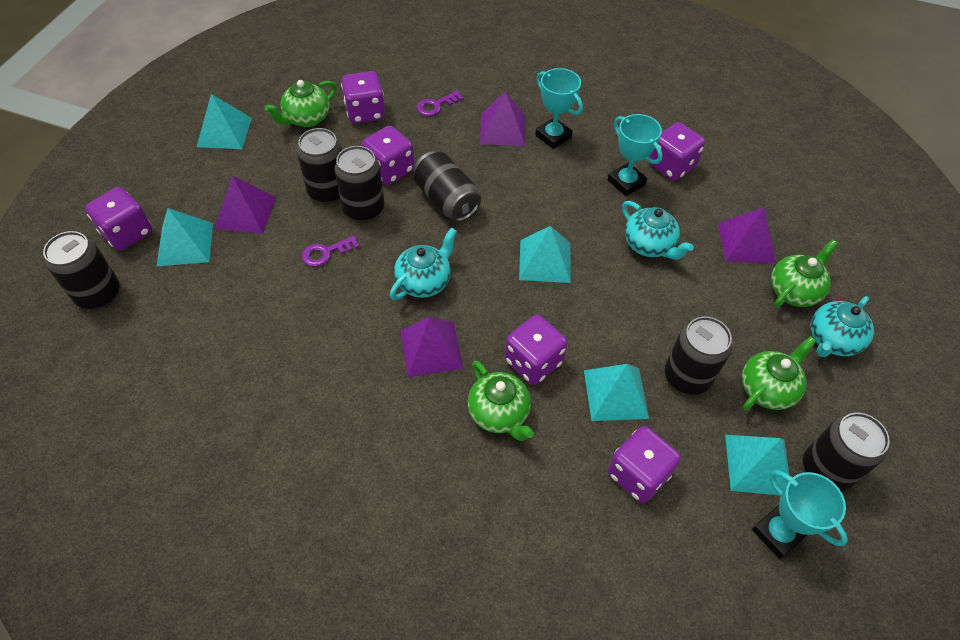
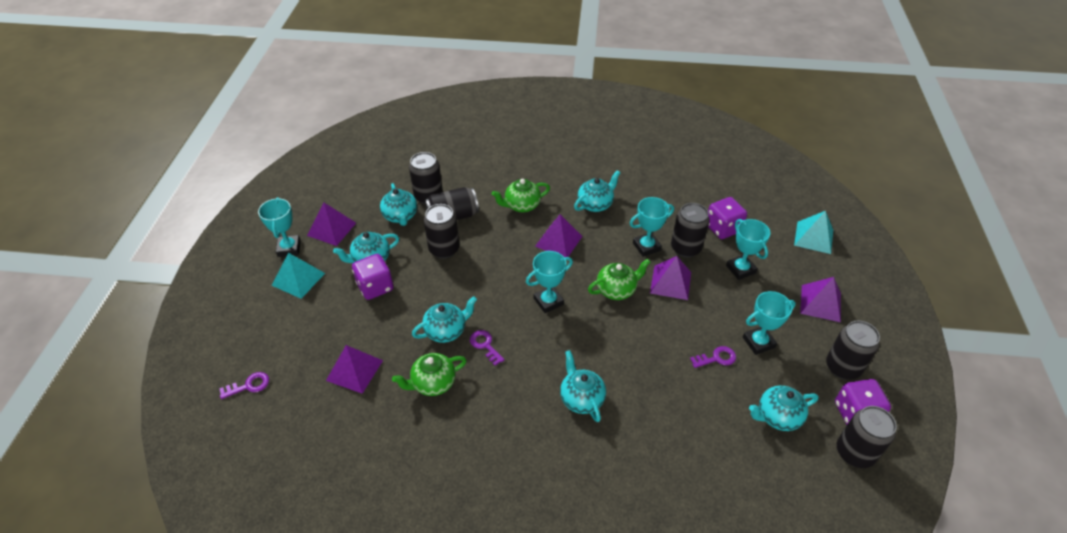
green teapot: 4 -> 3
purple dice: 6 -> 3
purple key: 2 -> 3
purple pyramid: 4 -> 5
turquoise pyramid: 5 -> 2
turquoise teapot: 3 -> 6
turquoise trophy: 3 -> 5

